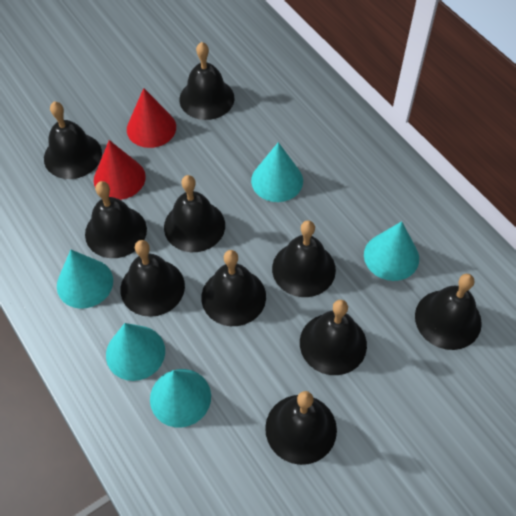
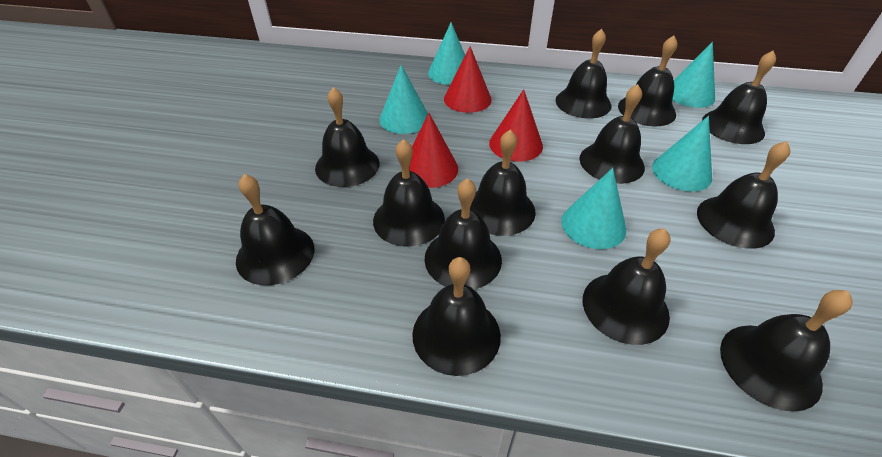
black bell: 10 -> 13
red cone: 2 -> 3

